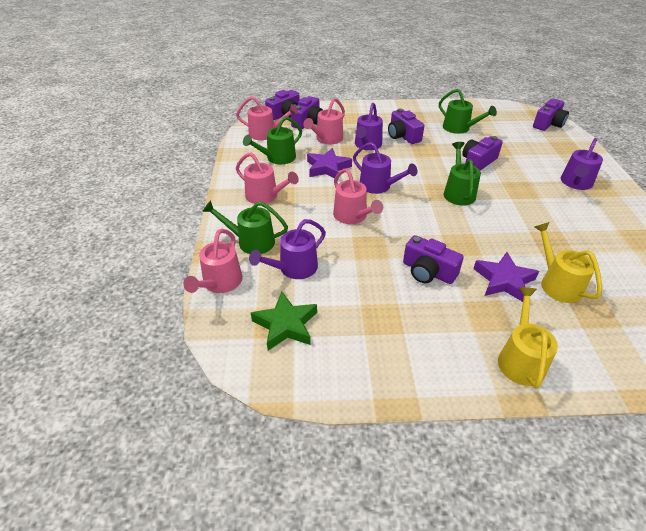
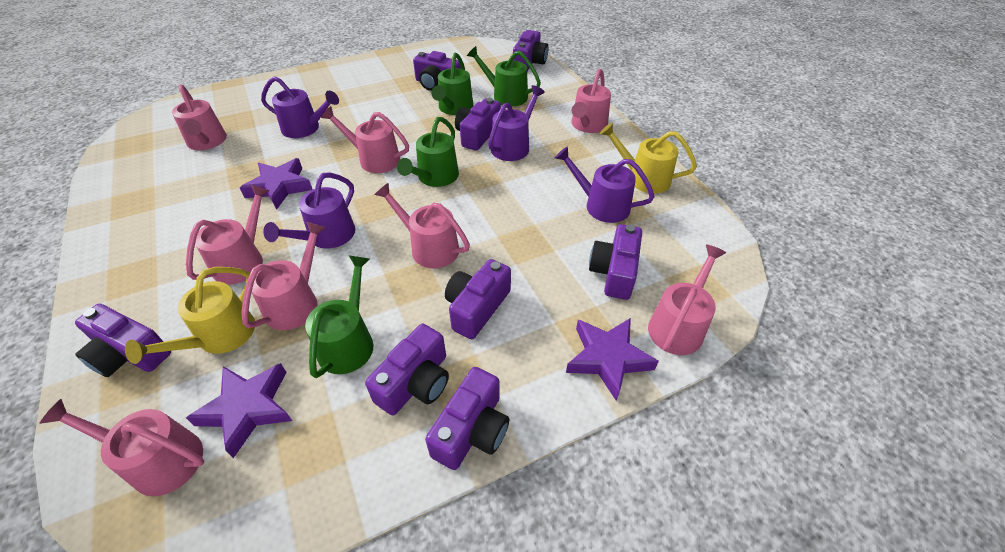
green star: 1 -> 0
pink watering can: 5 -> 8
purple camera: 6 -> 8
purple star: 2 -> 3

